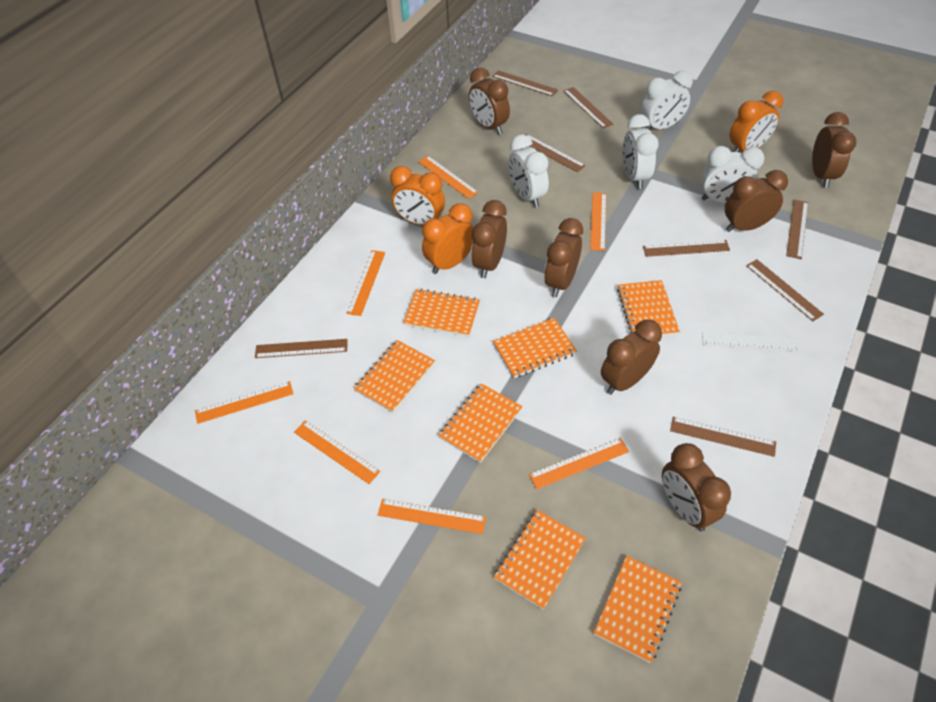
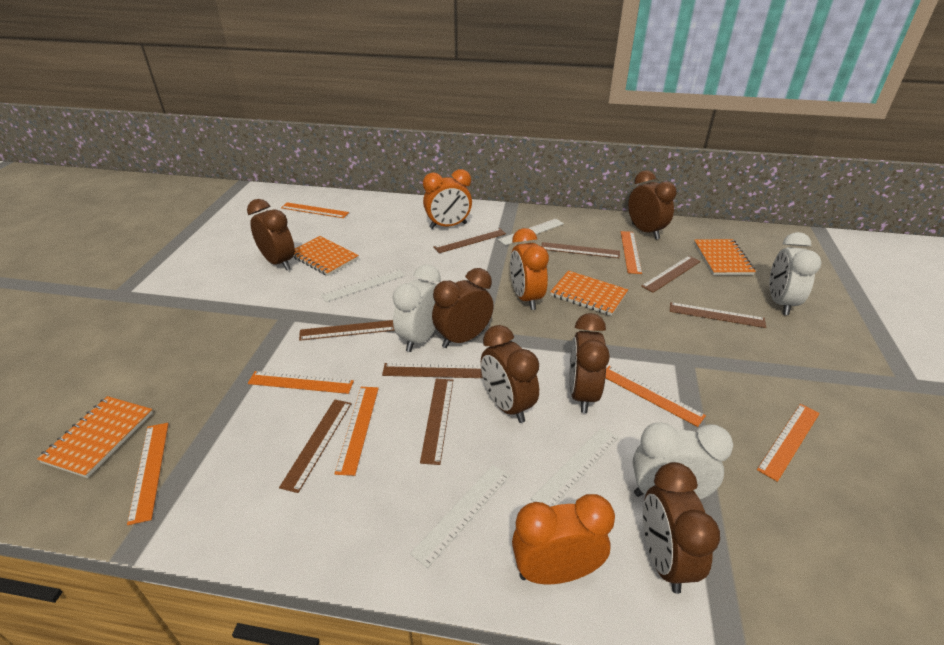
brown clock: 7 -> 6
orange notebook: 7 -> 4
white clock: 4 -> 3
white ruler: 1 -> 4

